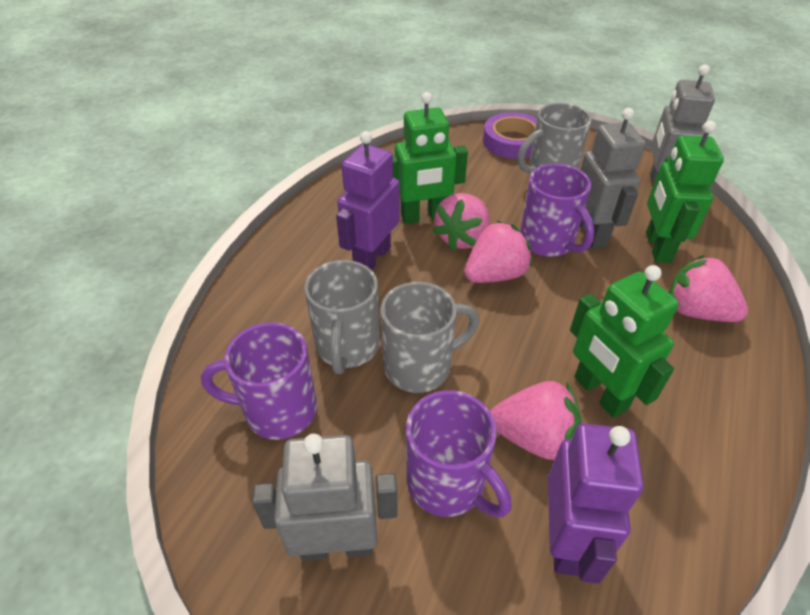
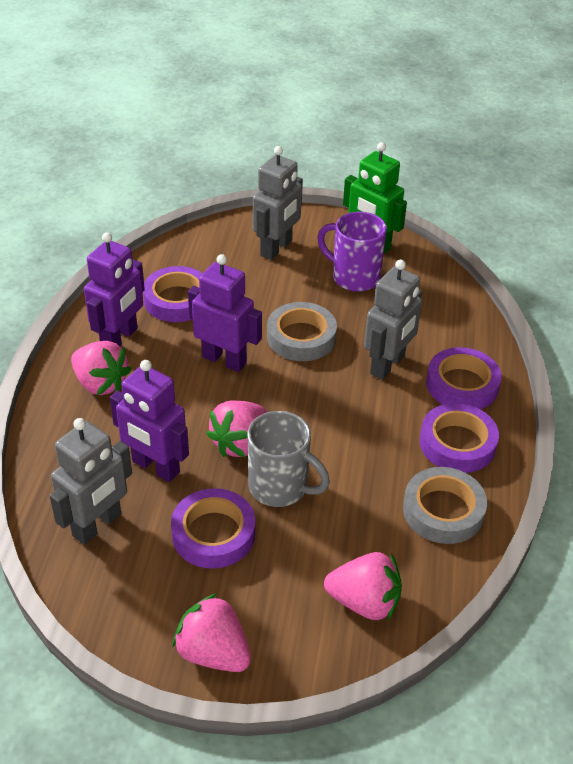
green robot: 3 -> 1
grey mug: 3 -> 1
grey tape: 0 -> 2
purple mug: 3 -> 1
purple robot: 2 -> 3
purple tape: 1 -> 4

